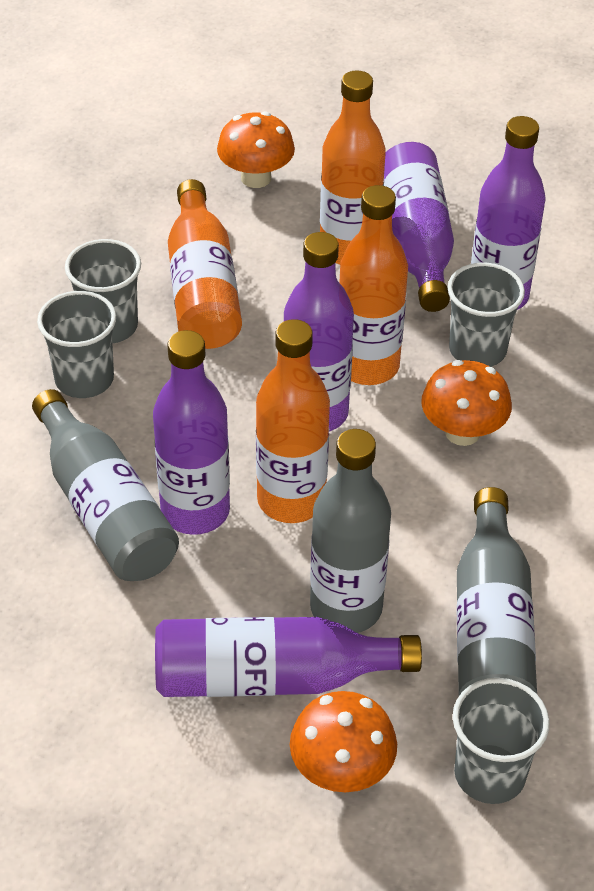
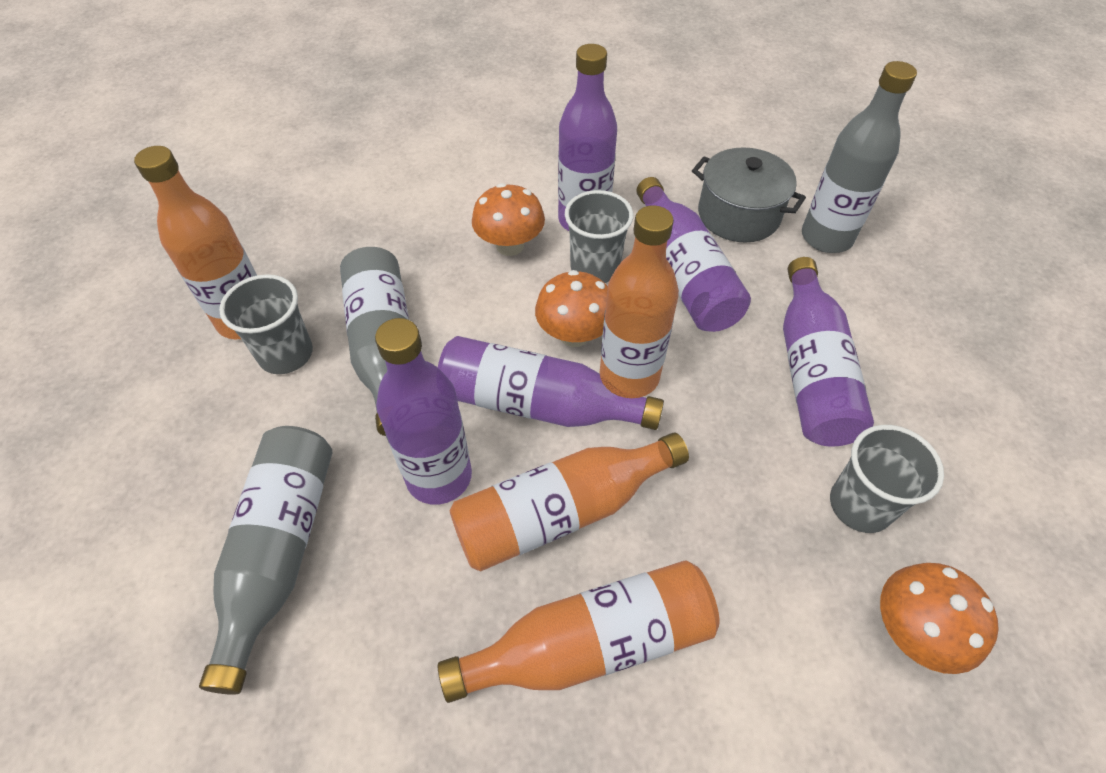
grey cup: 4 -> 3
grey pot: 0 -> 1

